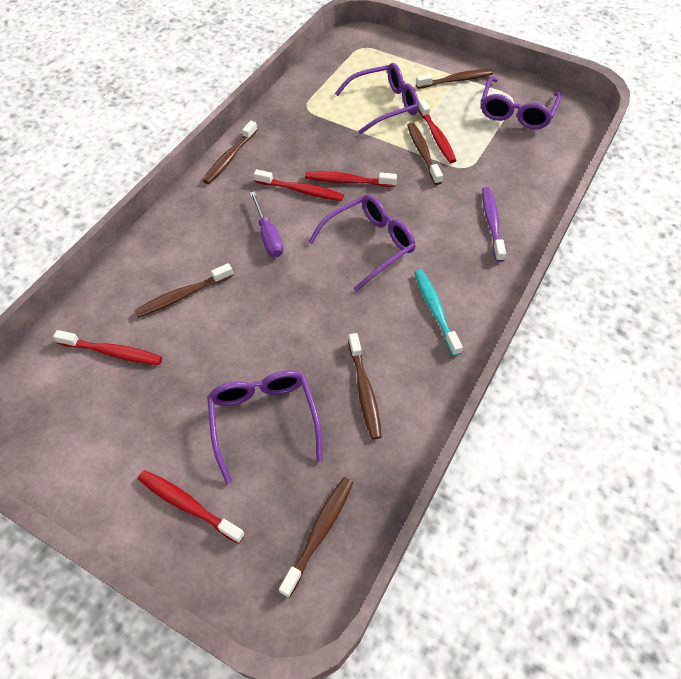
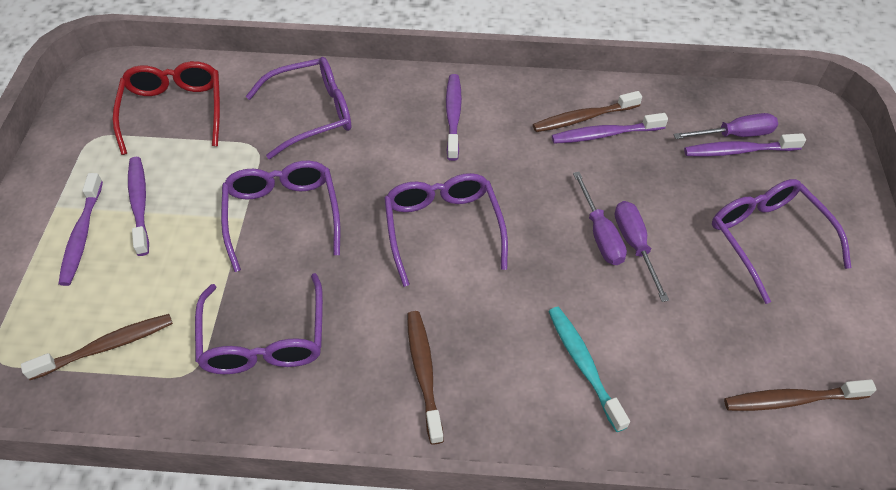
brown toothbrush: 6 -> 4
purple glasses: 4 -> 5
purple screwdriver: 1 -> 3
purple toothbrush: 1 -> 5
red glasses: 0 -> 1
red toothbrush: 5 -> 0

